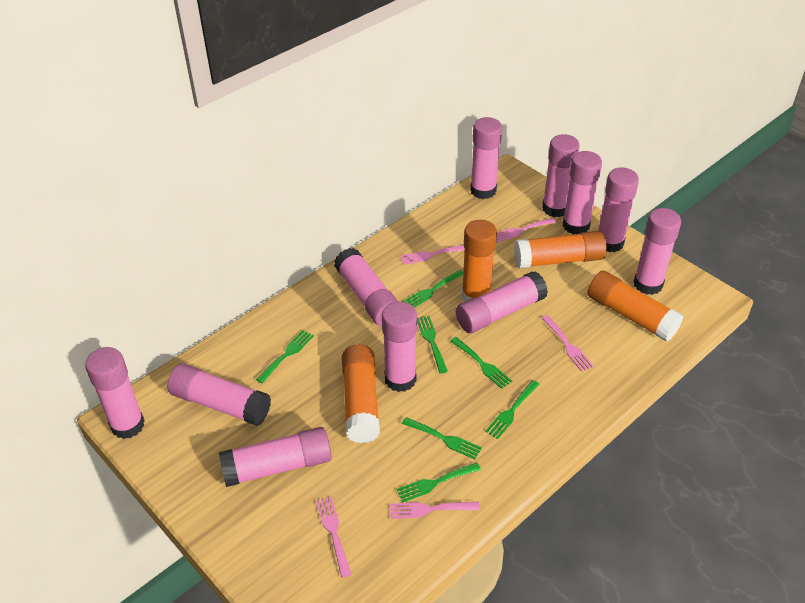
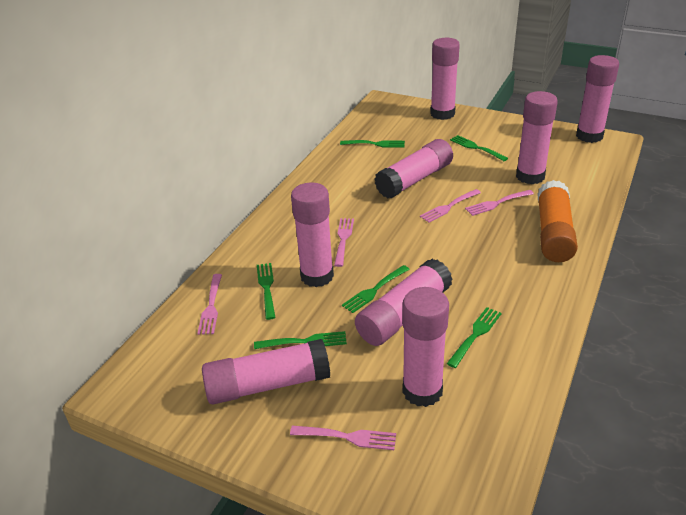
green fork: 7 -> 6
orange glue stick: 4 -> 1
pink glue stick: 11 -> 8

